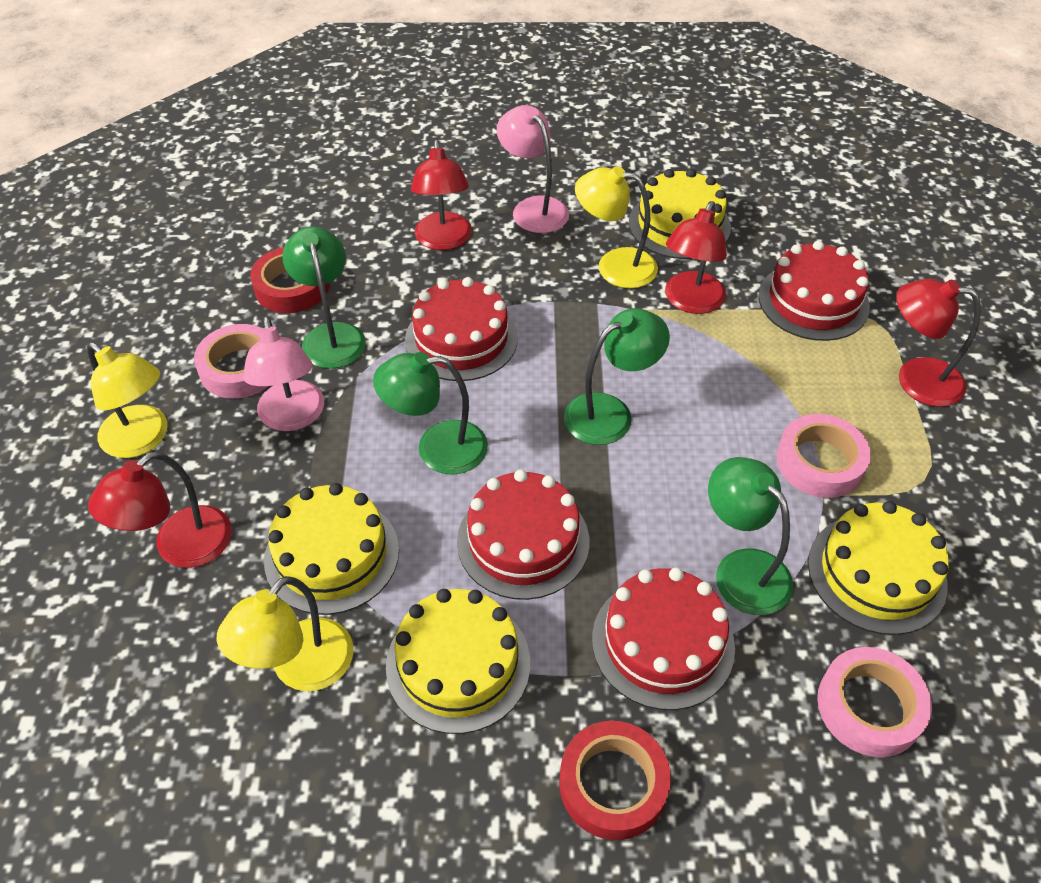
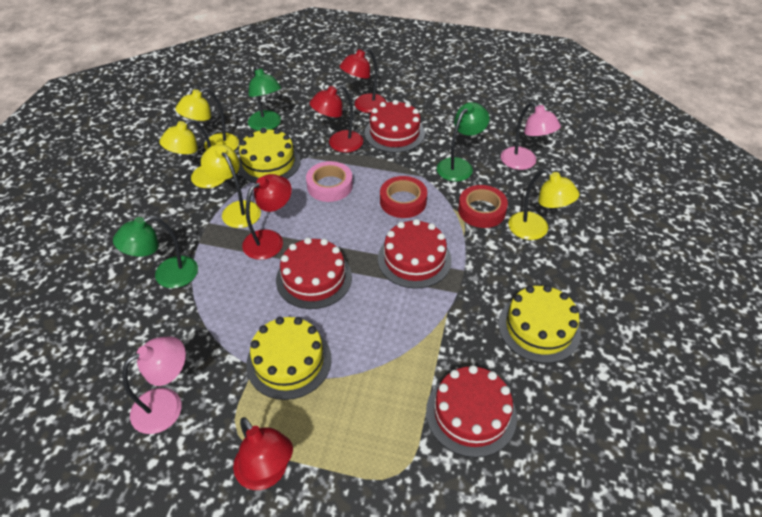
green lamp: 4 -> 3
pink tape: 3 -> 1
yellow cake: 4 -> 3
yellow lamp: 3 -> 4

